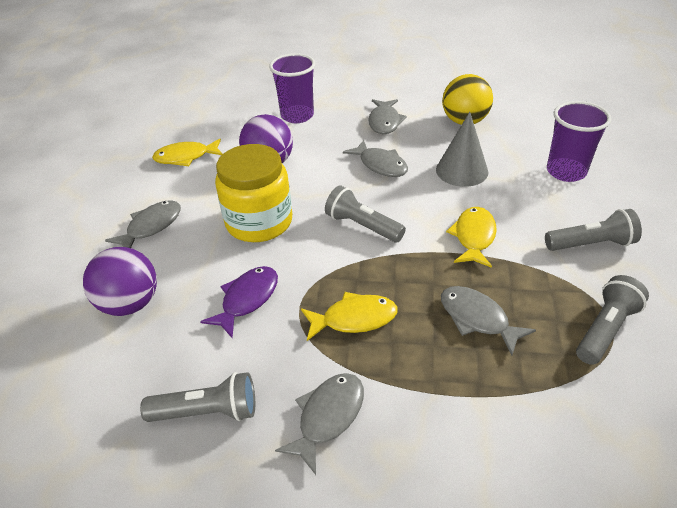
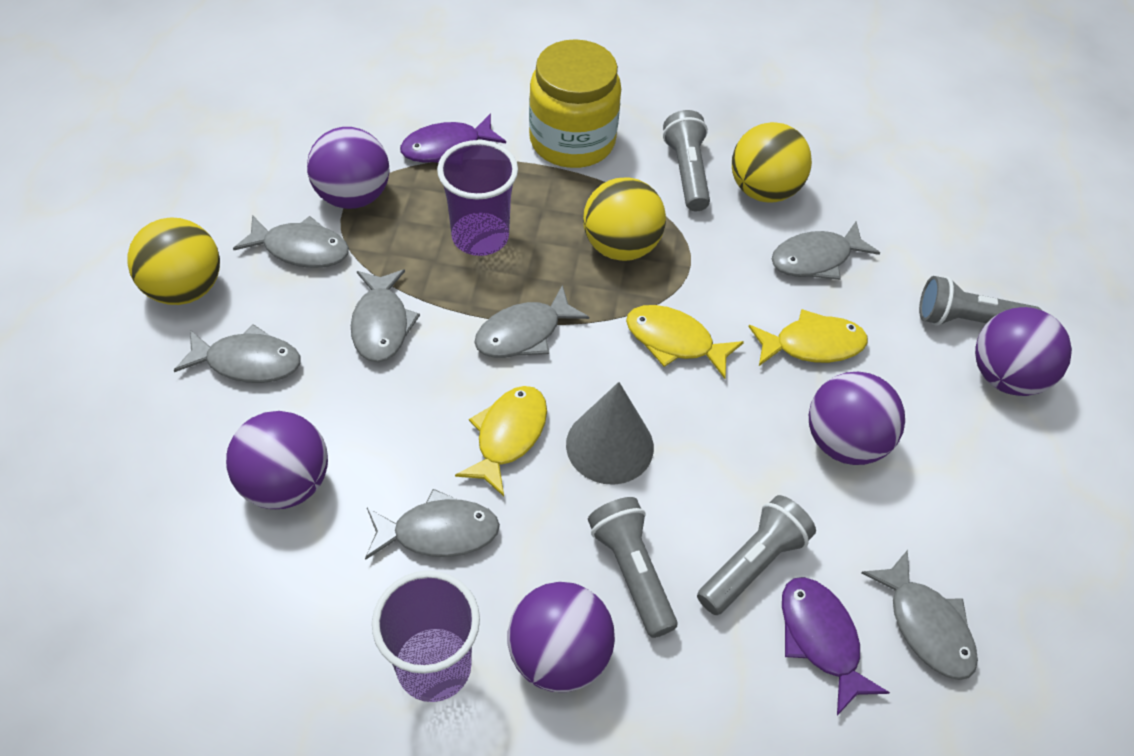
grey fish: 5 -> 7
purple ball: 2 -> 5
purple fish: 1 -> 2
yellow ball: 1 -> 3

